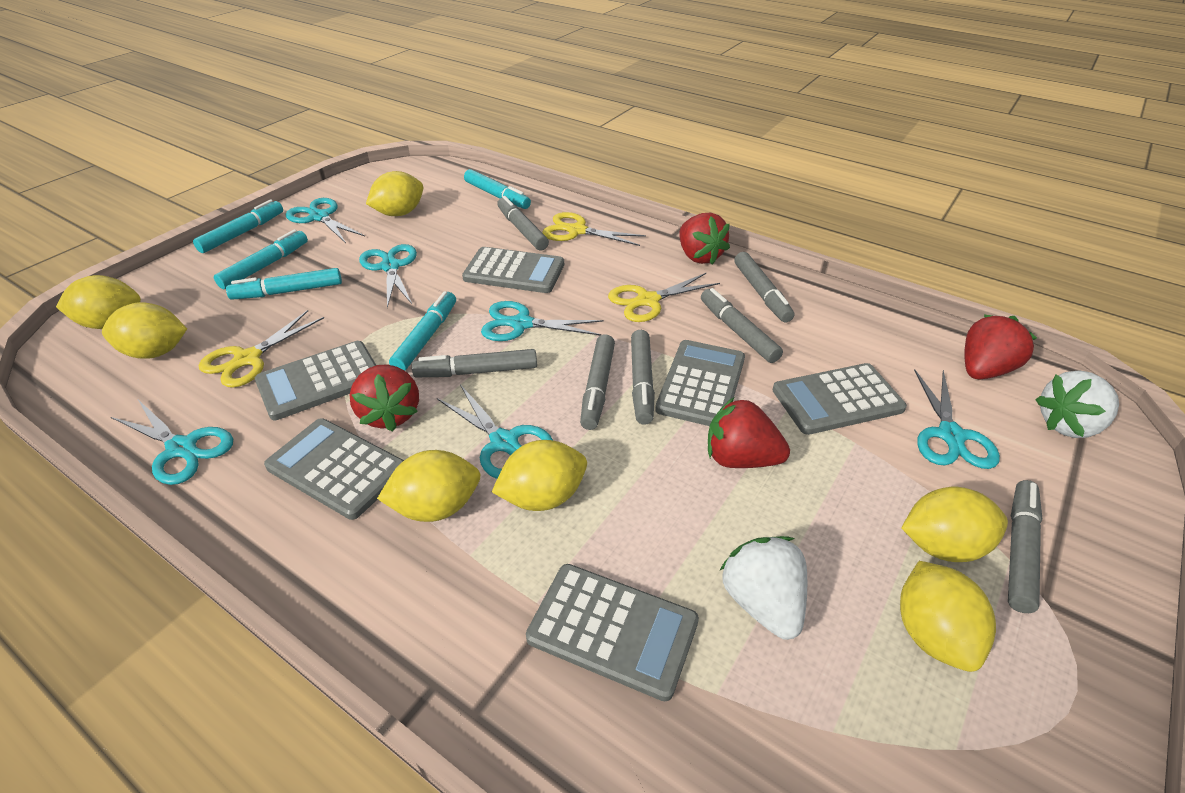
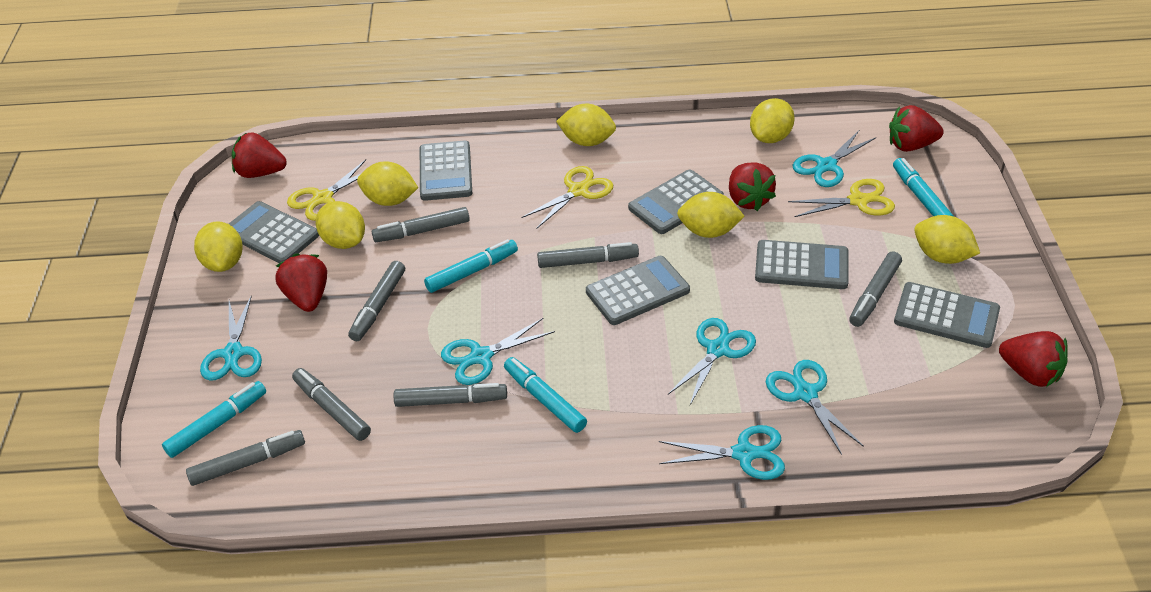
red strawberry: 4 -> 5
turquoise marker: 5 -> 4
white strawberry: 2 -> 0

